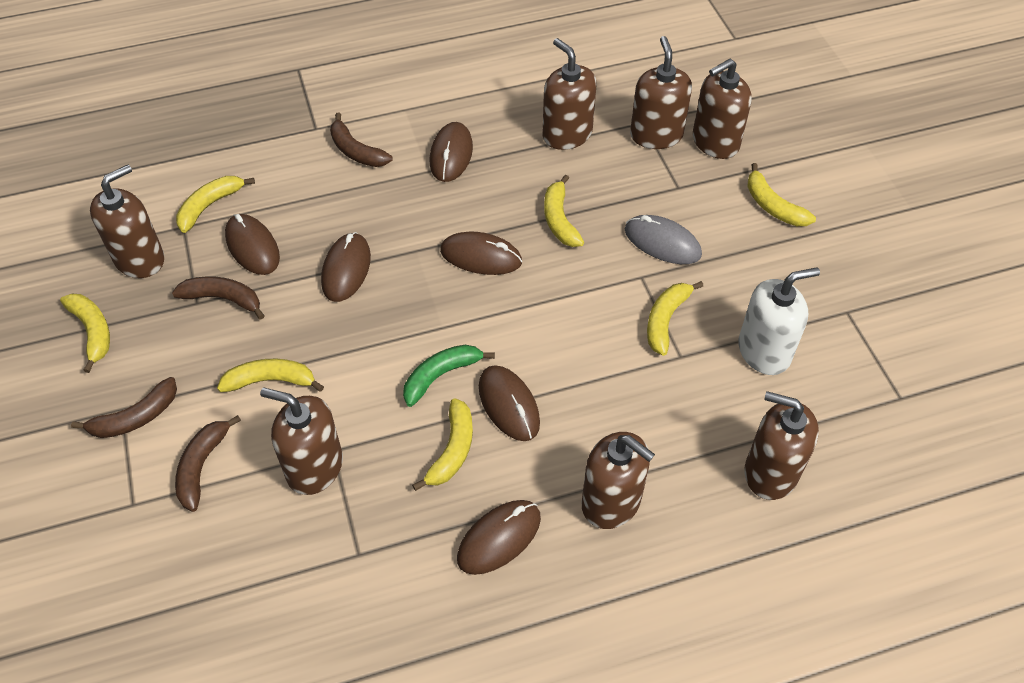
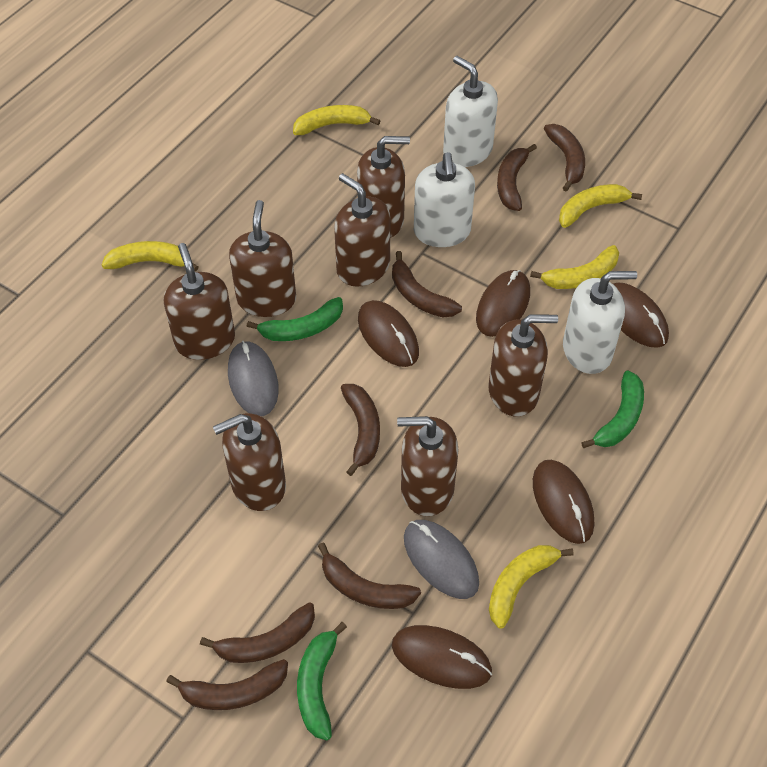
brown banana: 4 -> 7
brown mouse: 6 -> 5
green banana: 1 -> 3
grey mouse: 1 -> 2
white soap dispenser: 1 -> 3
yellow banana: 7 -> 5

